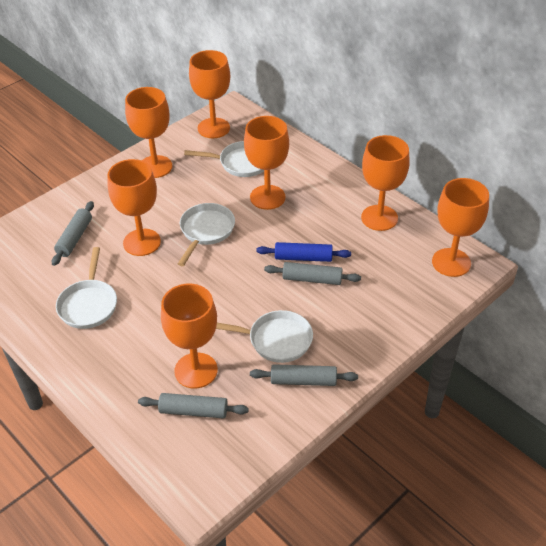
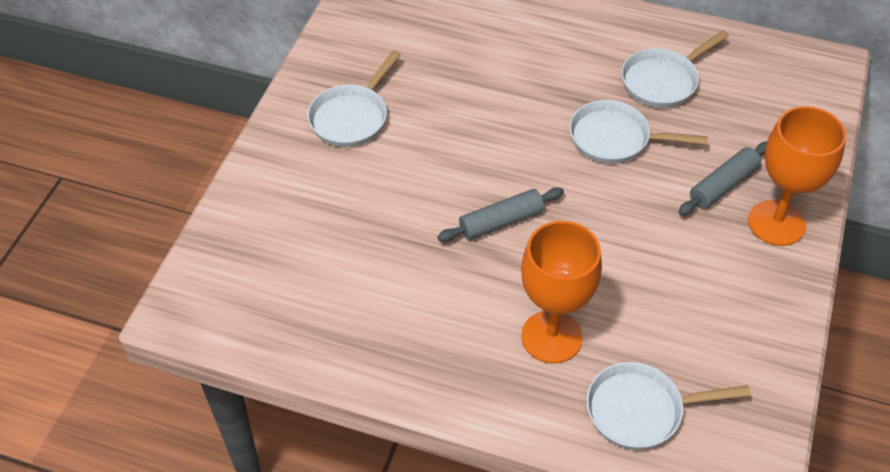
blue rolling pin: 1 -> 0
grey rolling pin: 4 -> 2
orange goblet: 7 -> 2

